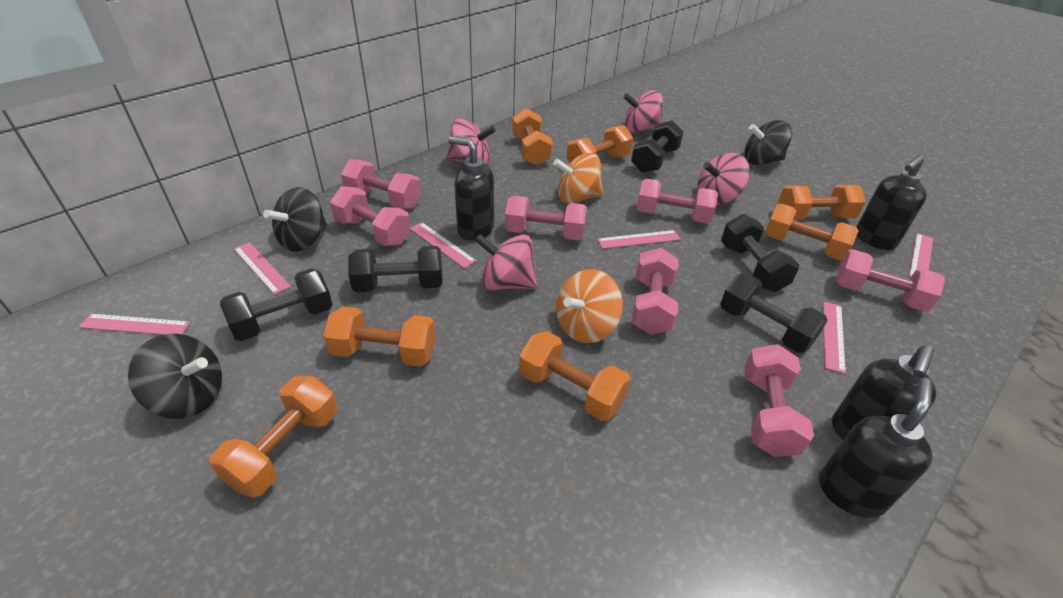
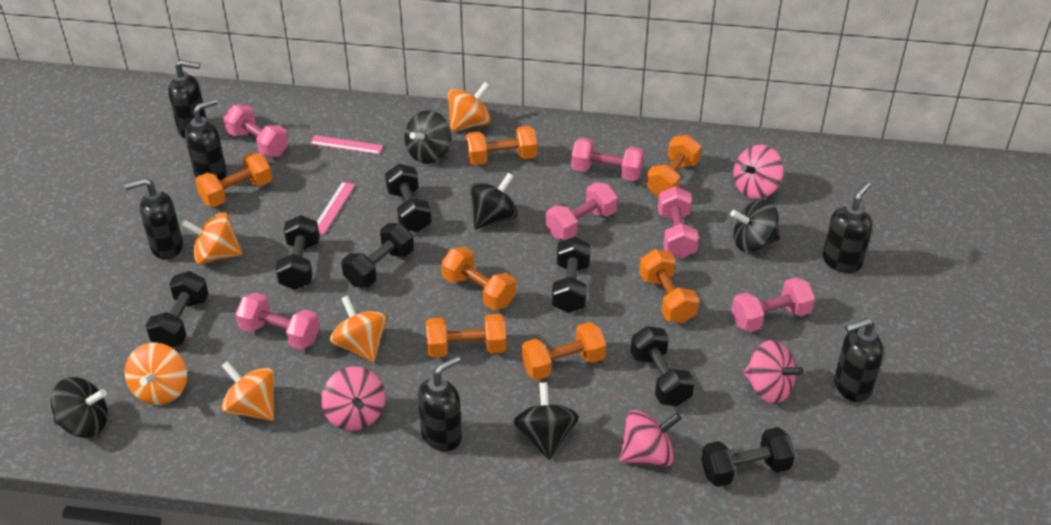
black dumbbell: 5 -> 7
black soap dispenser: 4 -> 6
black spinning top: 3 -> 5
orange spinning top: 2 -> 5
pink dumbbell: 7 -> 6
pink ruler: 6 -> 2

